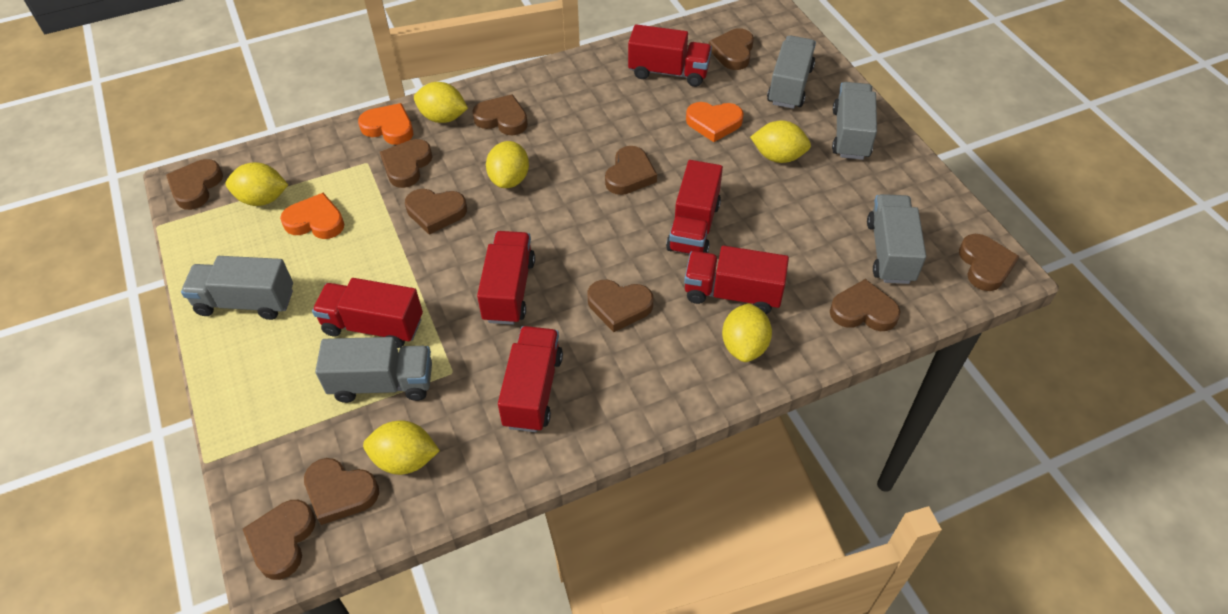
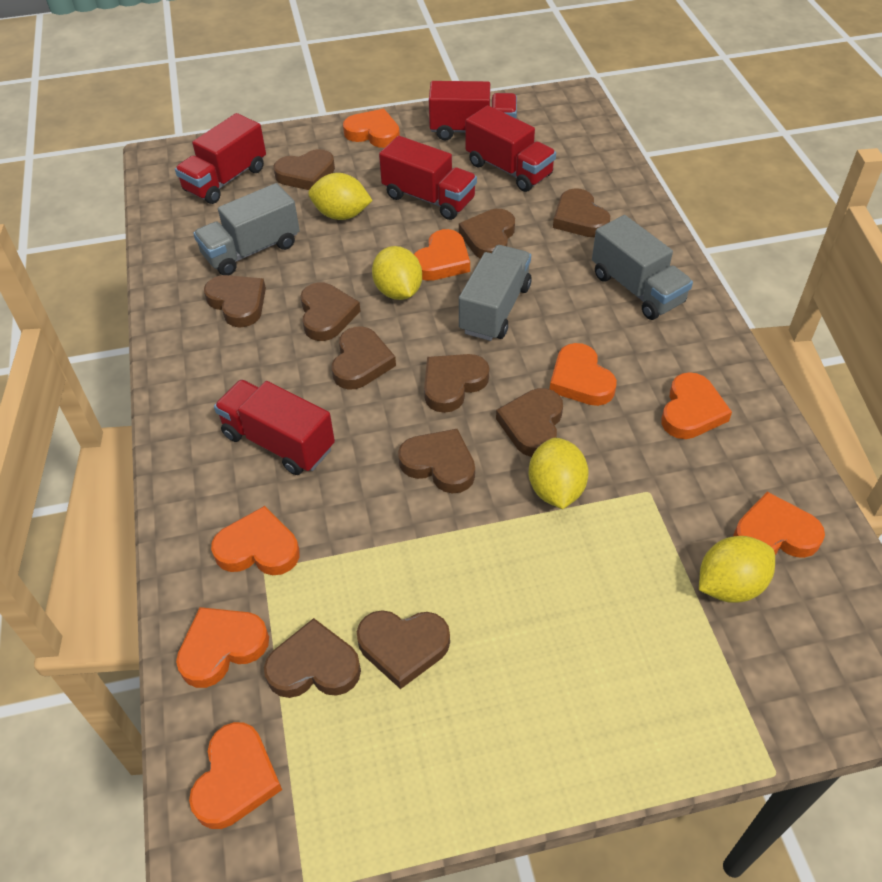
grey truck: 5 -> 3
orange heart: 3 -> 8
red truck: 6 -> 5
yellow lemon: 6 -> 4

